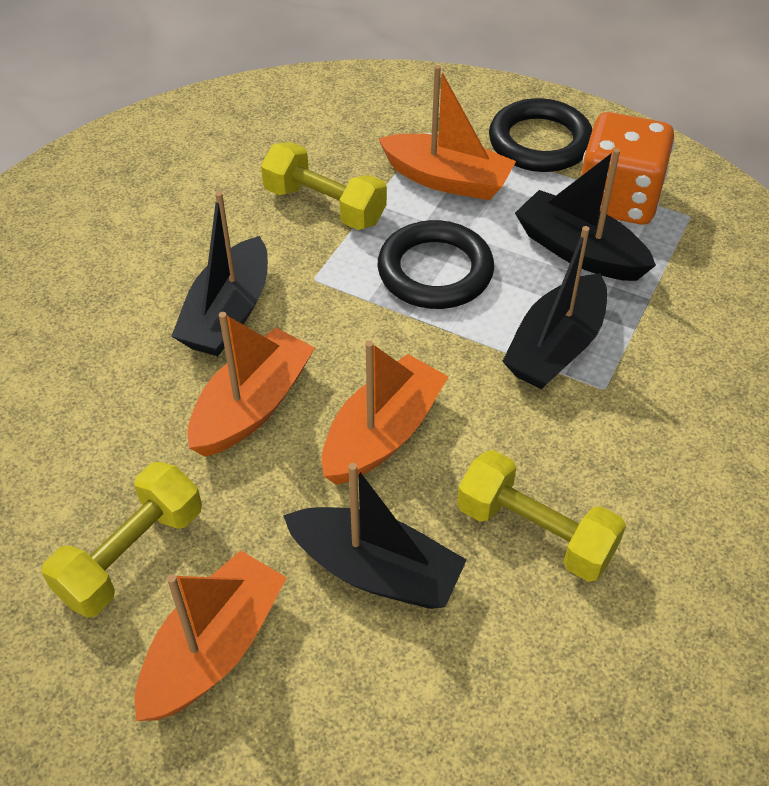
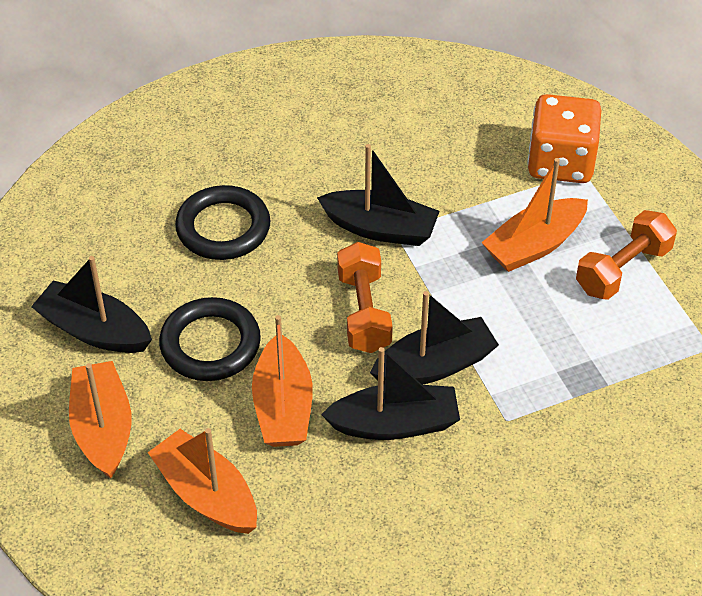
orange dumbbell: 0 -> 2
yellow dumbbell: 3 -> 0

